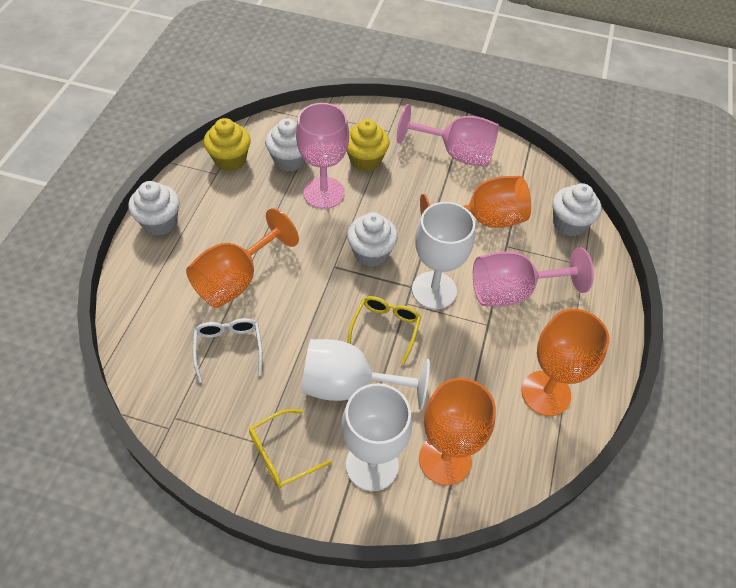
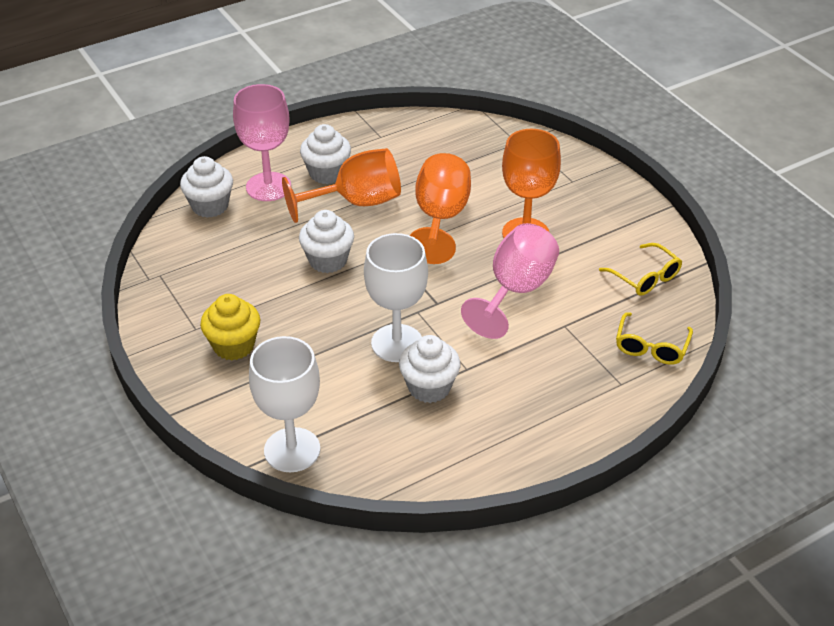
orange goblet: 4 -> 3
pink goblet: 3 -> 2
white glasses: 1 -> 0
white goblet: 3 -> 2
yellow cupcake: 2 -> 1

